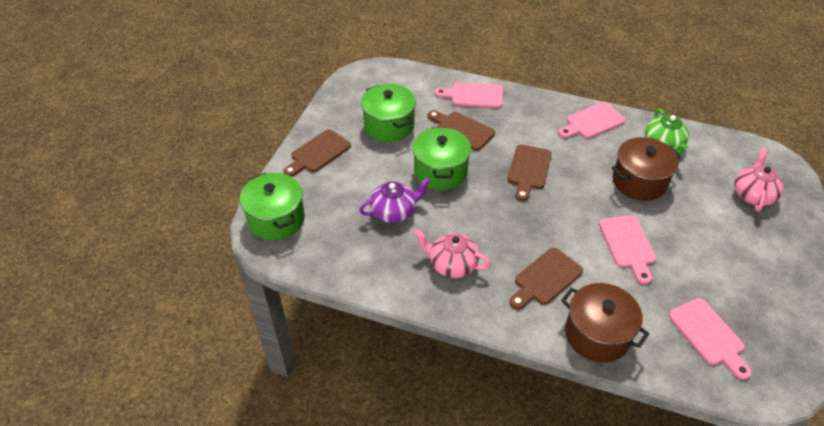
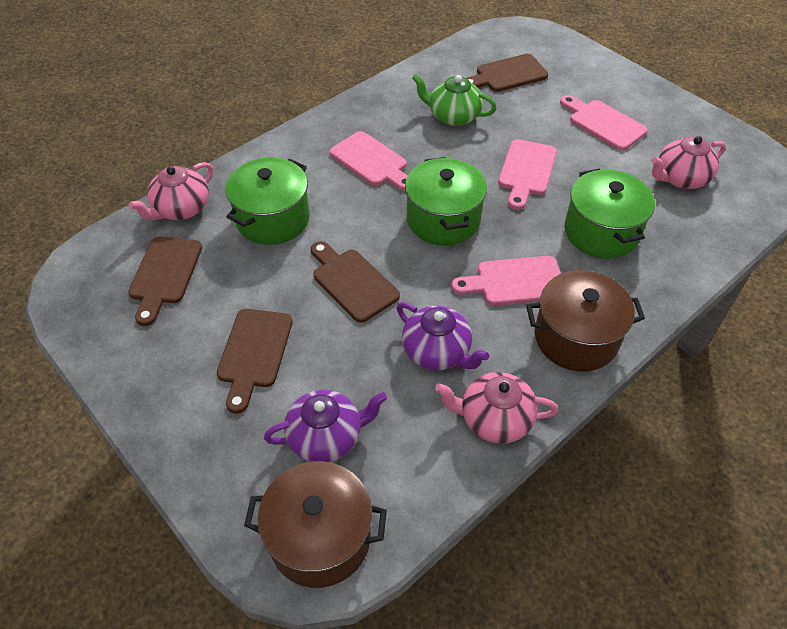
pink teapot: 2 -> 3
purple teapot: 1 -> 2

